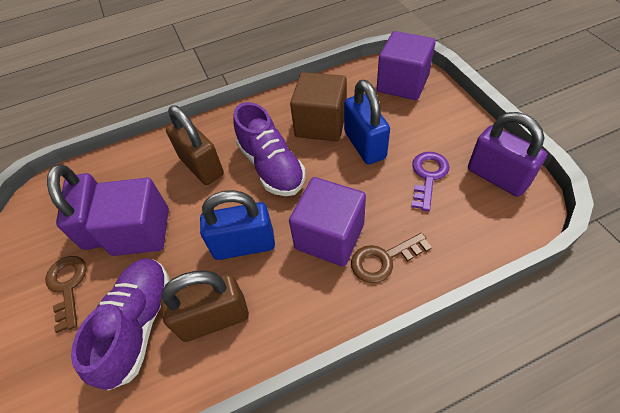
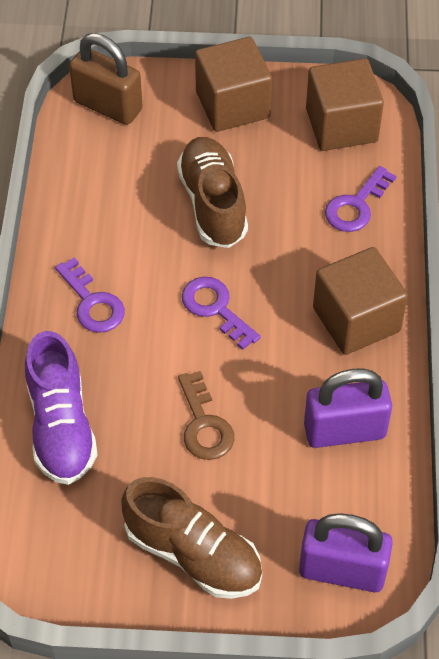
blue padlock: 2 -> 0
brown cube: 1 -> 3
brown key: 2 -> 1
brown padlock: 2 -> 1
brown shoe: 0 -> 2
purple cube: 3 -> 0
purple key: 1 -> 3
purple shoe: 2 -> 1

